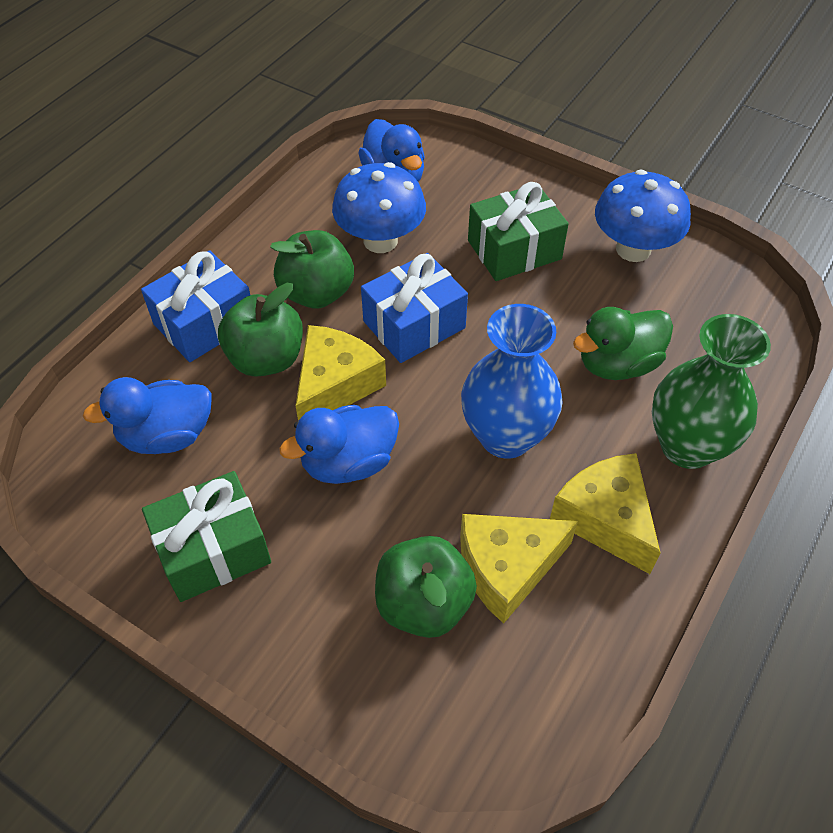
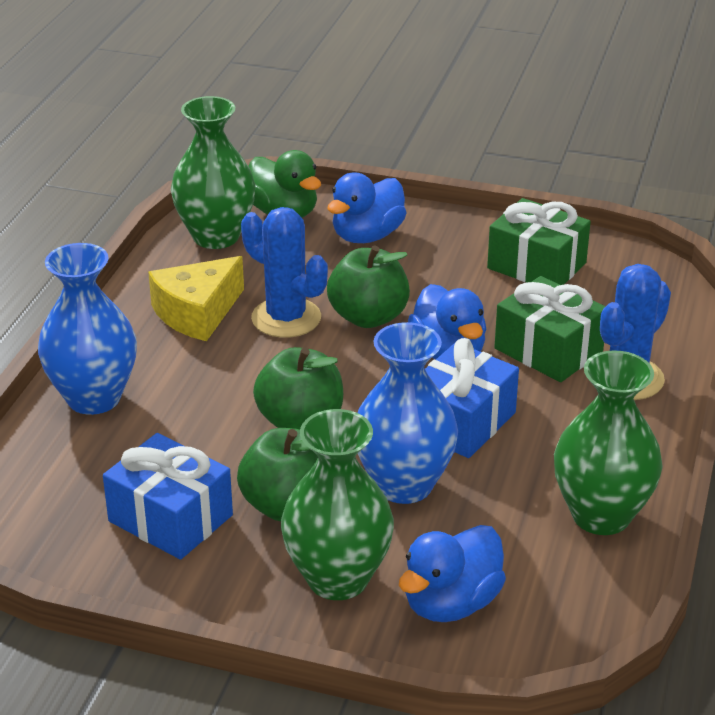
blue cactus: 0 -> 2
blue mushroom: 2 -> 0
blue vase: 1 -> 2
green vase: 1 -> 3
yellow cheese: 3 -> 1

